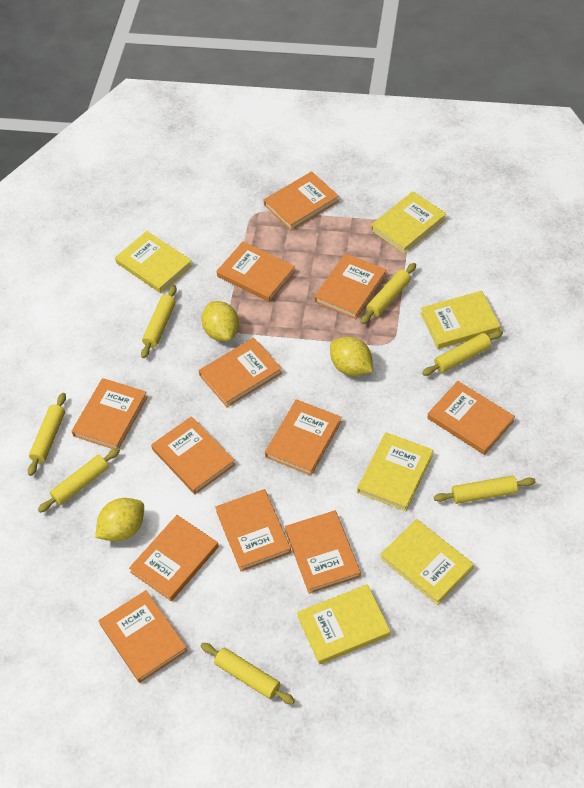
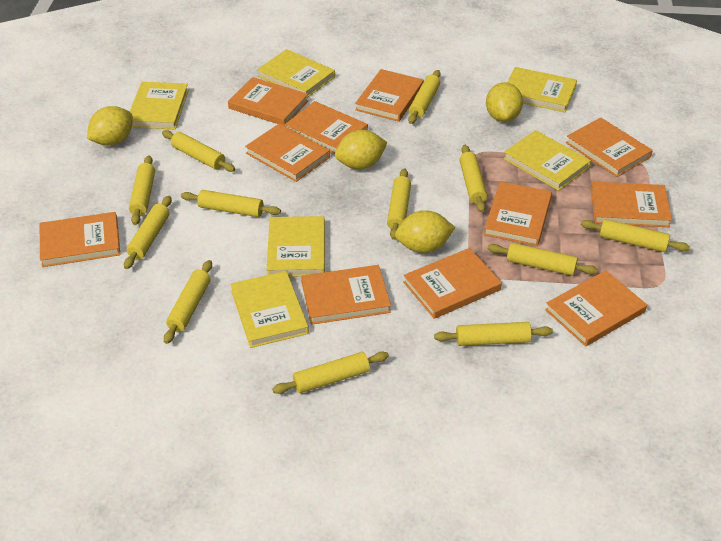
orange book: 12 -> 11
yellow lemon: 3 -> 4
yellow rolling pin: 7 -> 12

